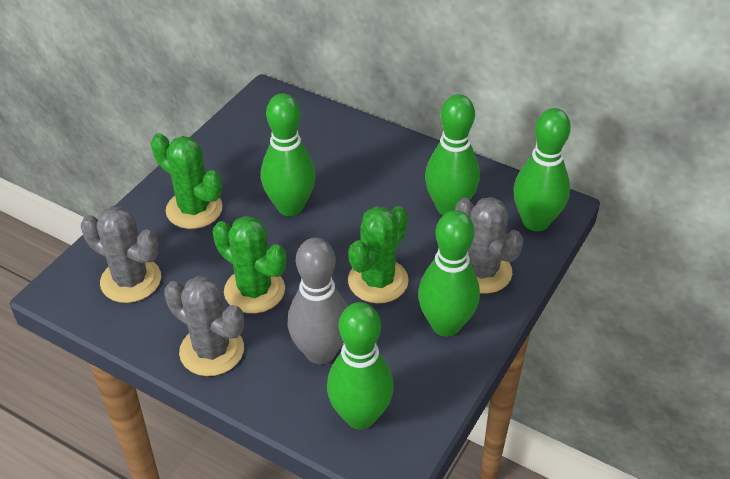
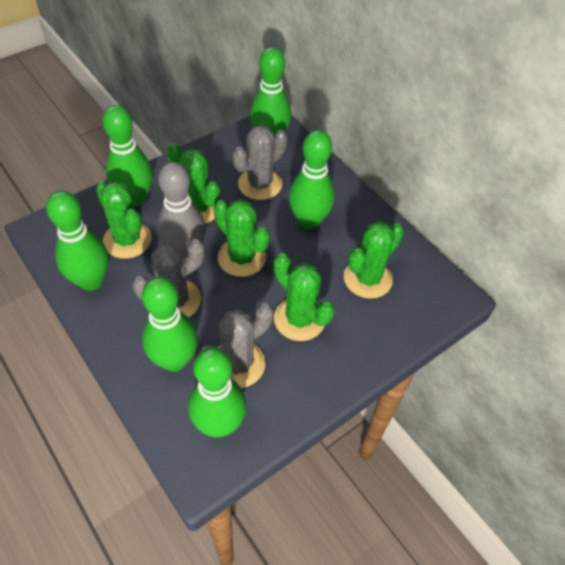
green bowling pin: 5 -> 6
green cactus: 3 -> 5

